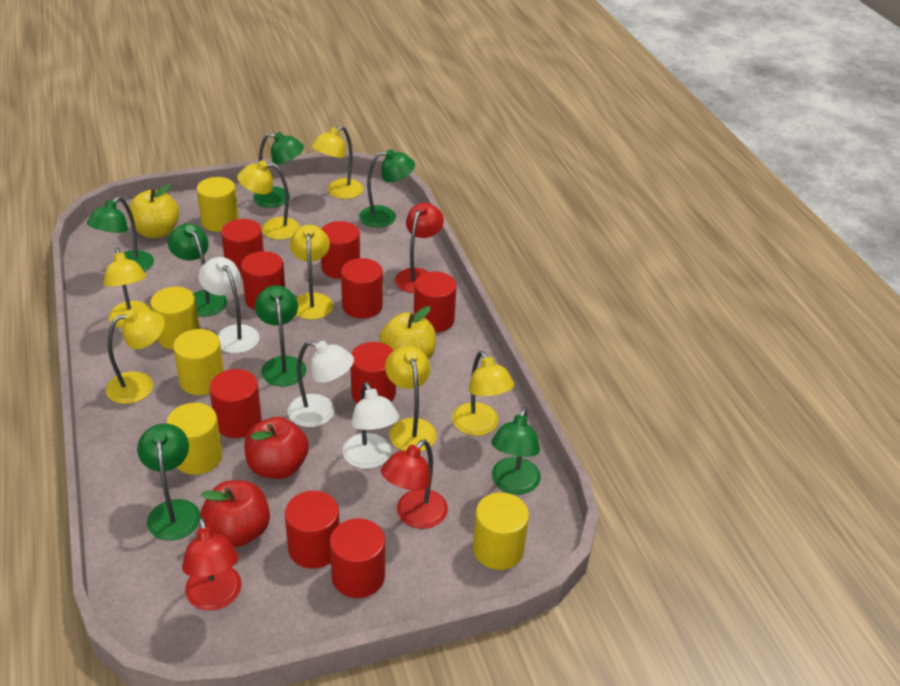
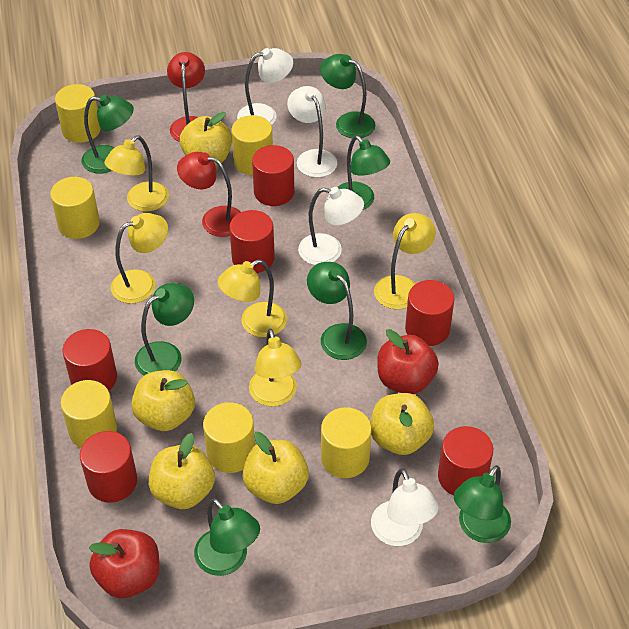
red cylinder: 9 -> 6
red lamp: 3 -> 2
white lamp: 3 -> 4
yellow apple: 2 -> 5
yellow cylinder: 5 -> 6
yellow lamp: 7 -> 5

